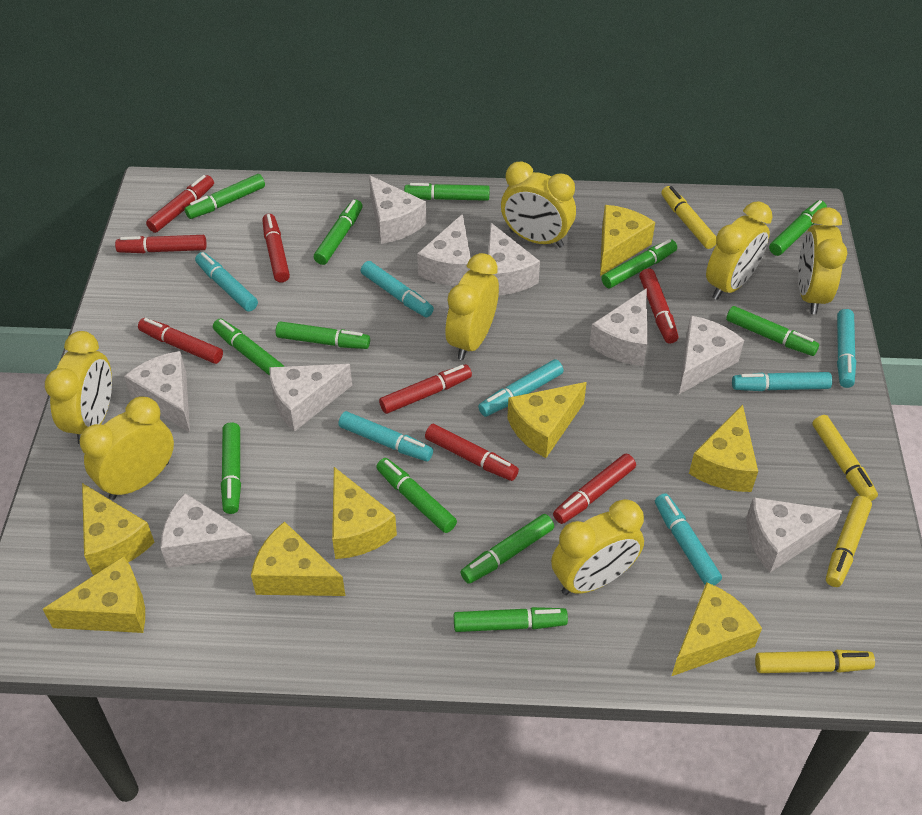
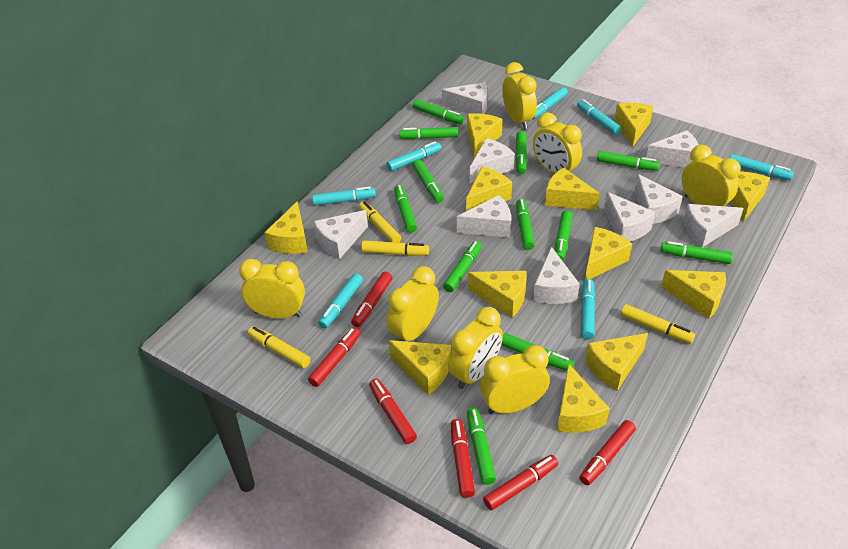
red marker: 8 -> 6
yellow cheese: 8 -> 12

